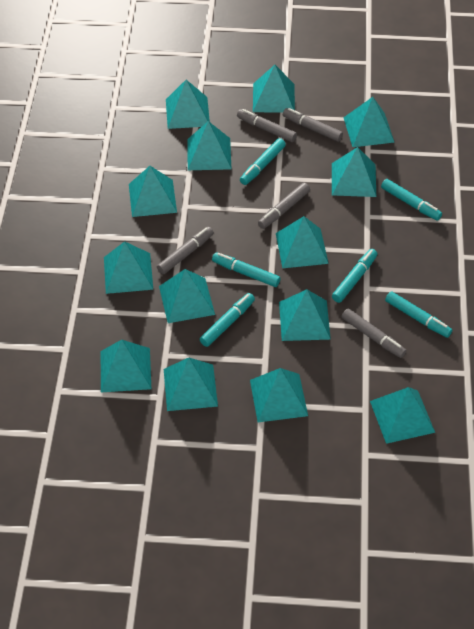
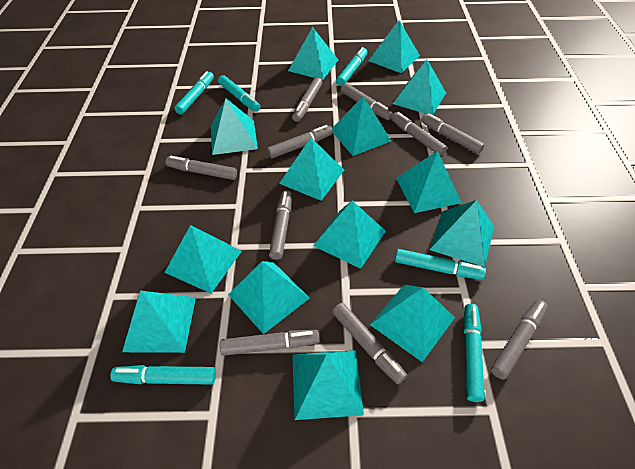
grey marker: 5 -> 10

